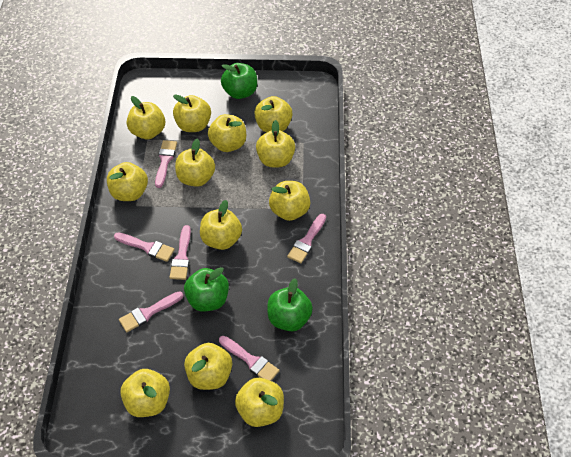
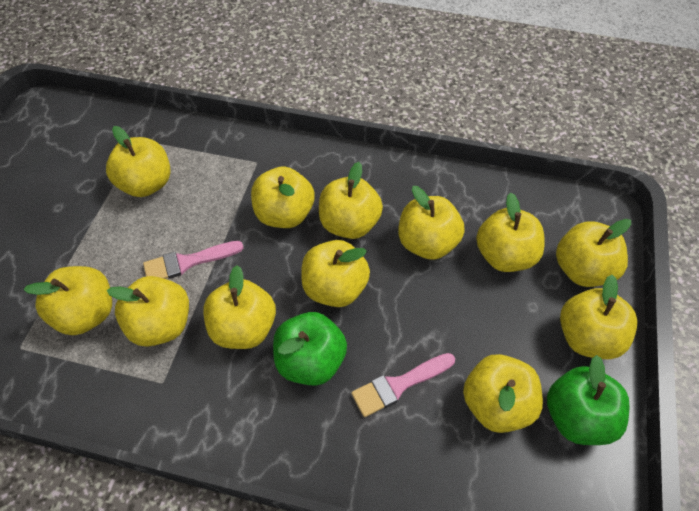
green apple: 3 -> 2
pink brush: 6 -> 2

